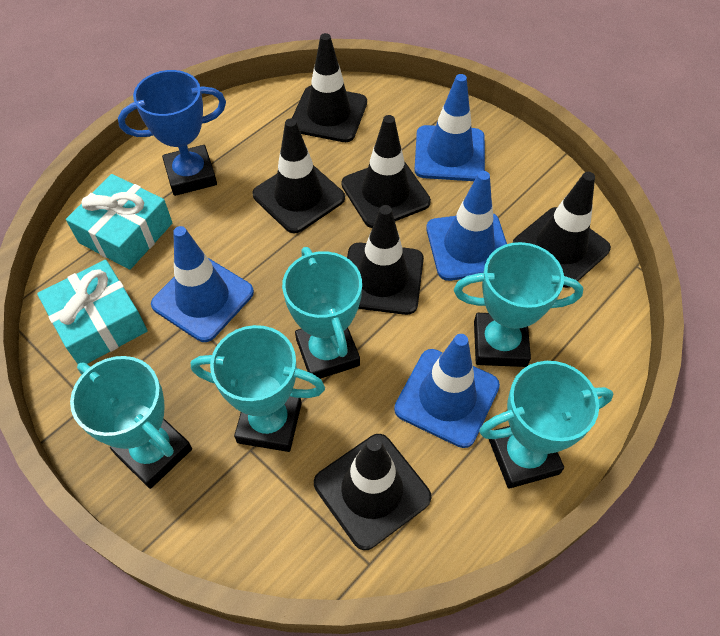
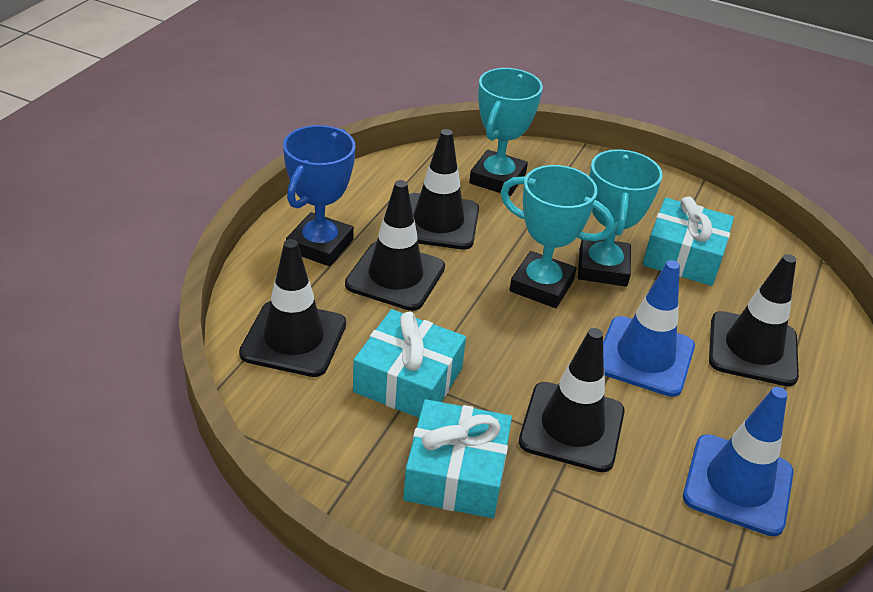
black traffic cone: 6 -> 5
blue traffic cone: 4 -> 2
turquoise gift: 2 -> 3
turquoise trophy: 5 -> 3

